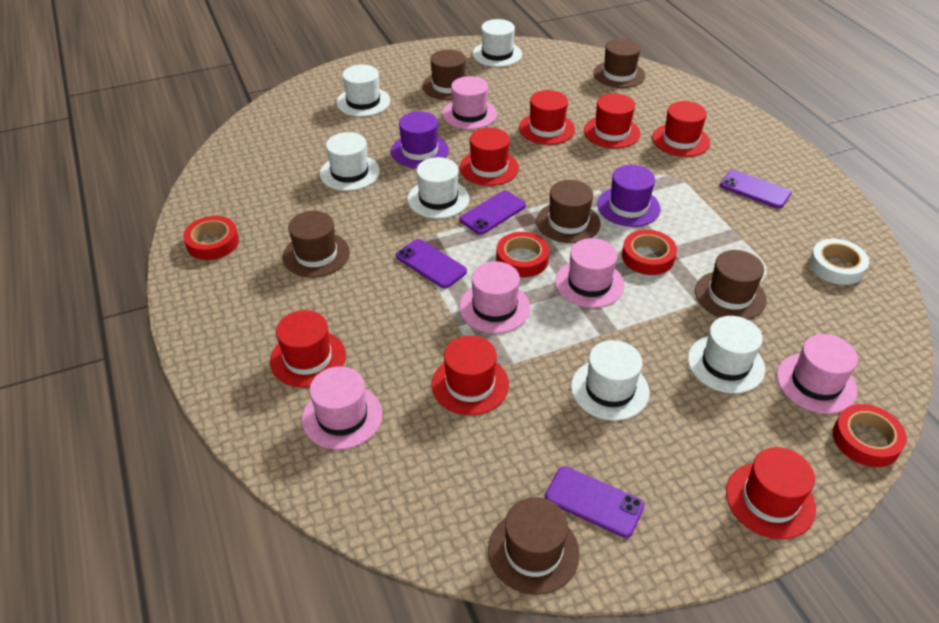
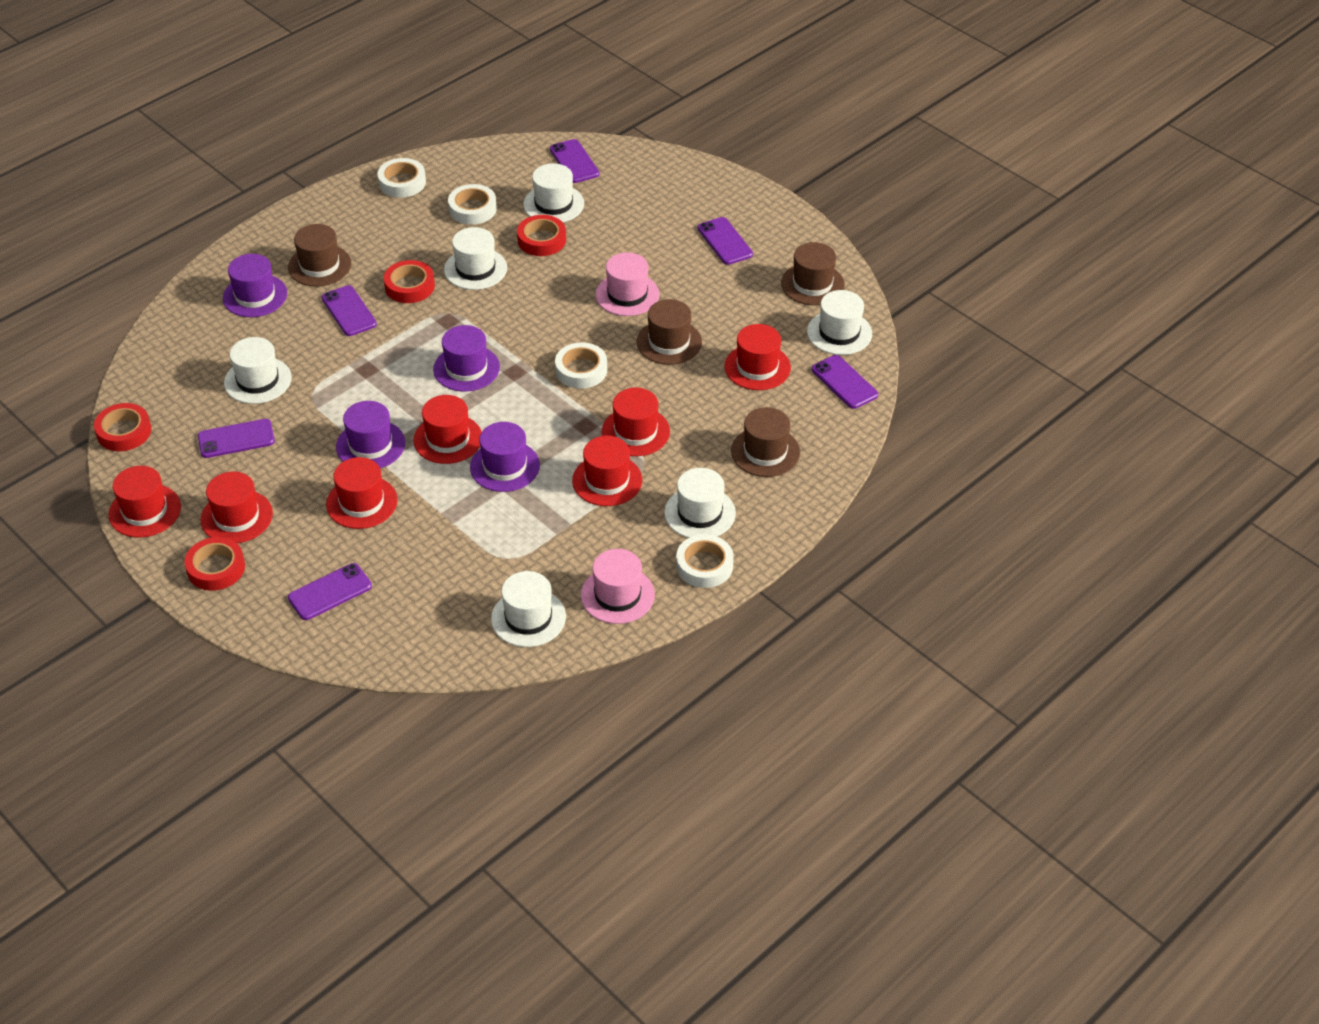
brown hat: 6 -> 4
pink hat: 5 -> 2
purple hat: 2 -> 4
purple phone: 4 -> 6
white tape: 1 -> 4

